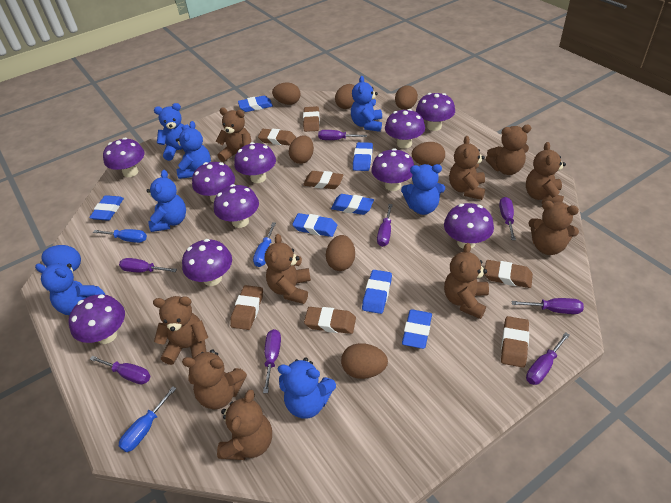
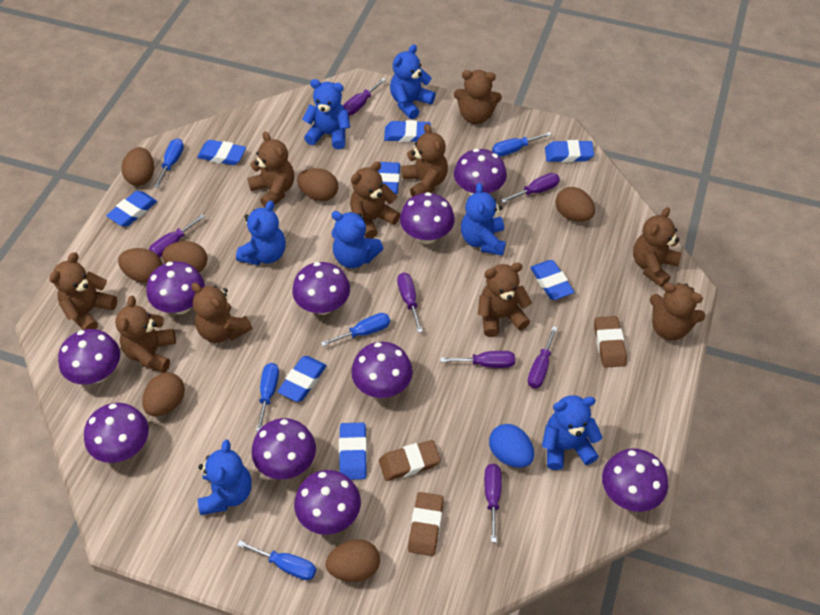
blue eraser: 7 -> 8
blue screwdriver: 3 -> 5
brown eraser: 7 -> 3
purple screwdriver: 8 -> 7

